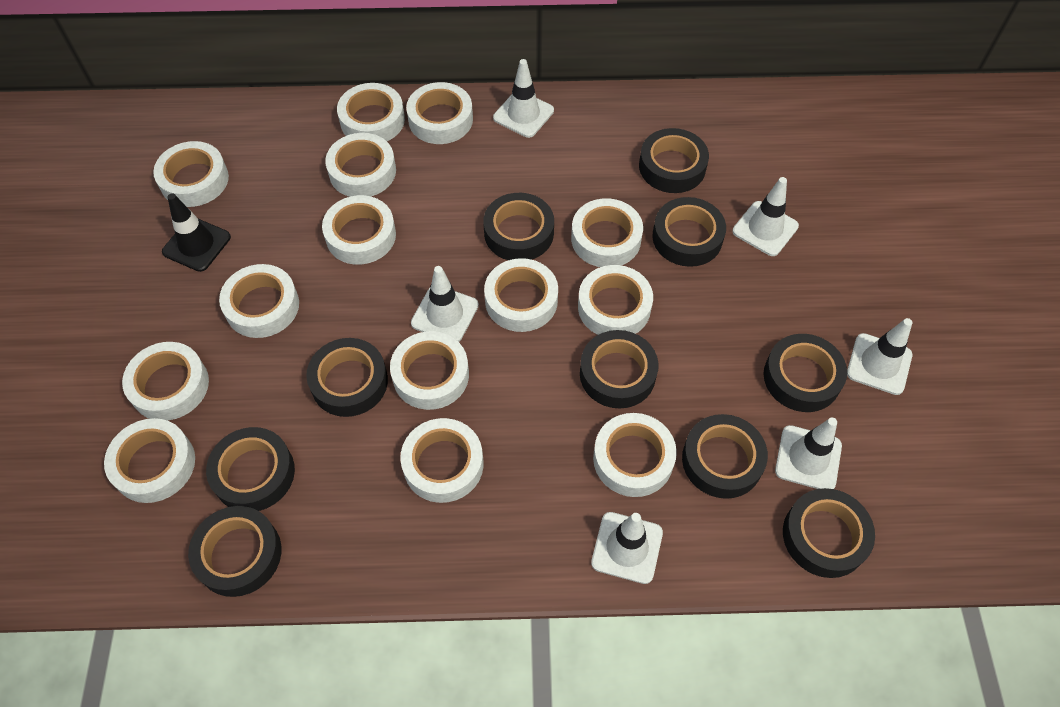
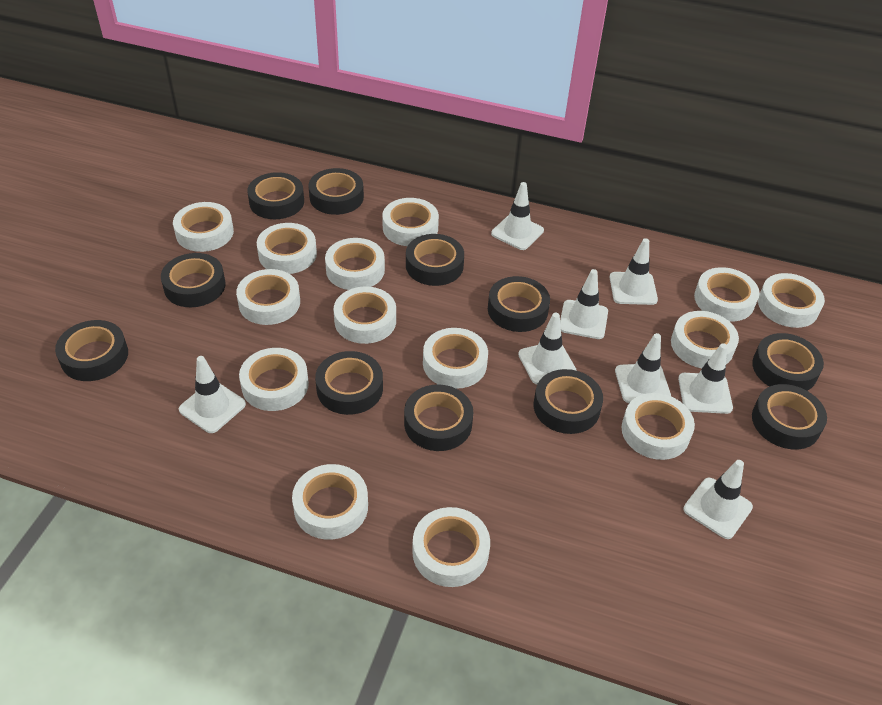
black tape: 10 -> 11
black traffic cone: 1 -> 0
white traffic cone: 6 -> 8

